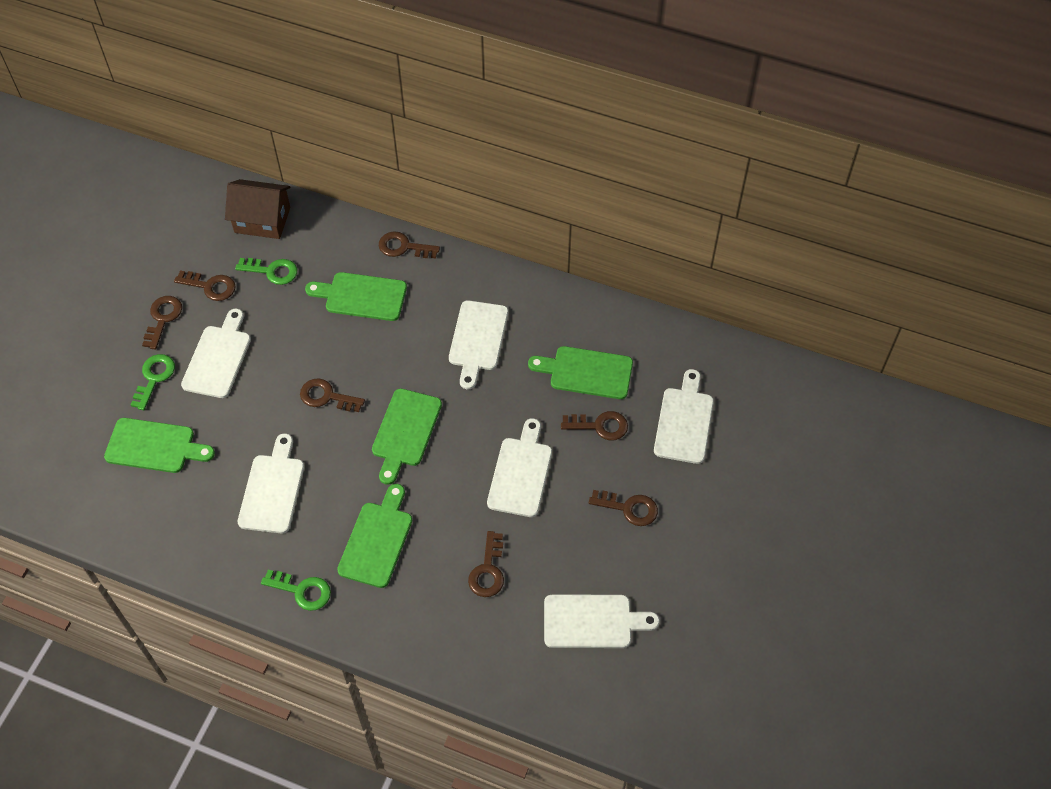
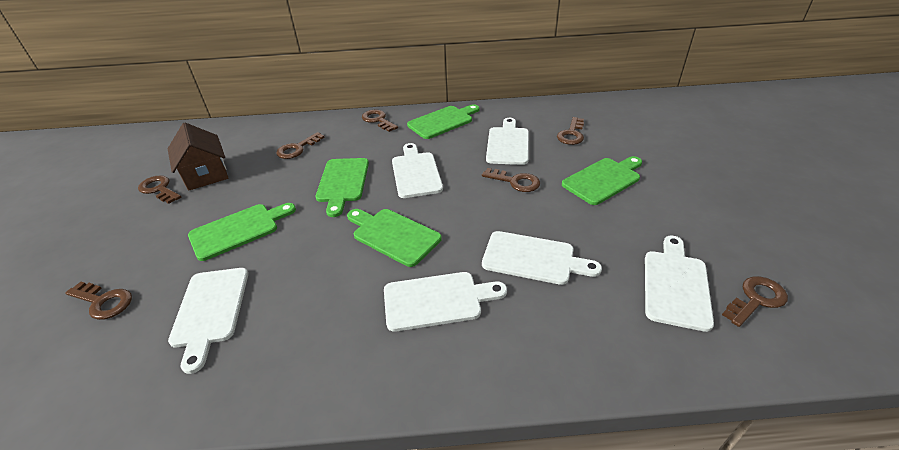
green key: 3 -> 0

